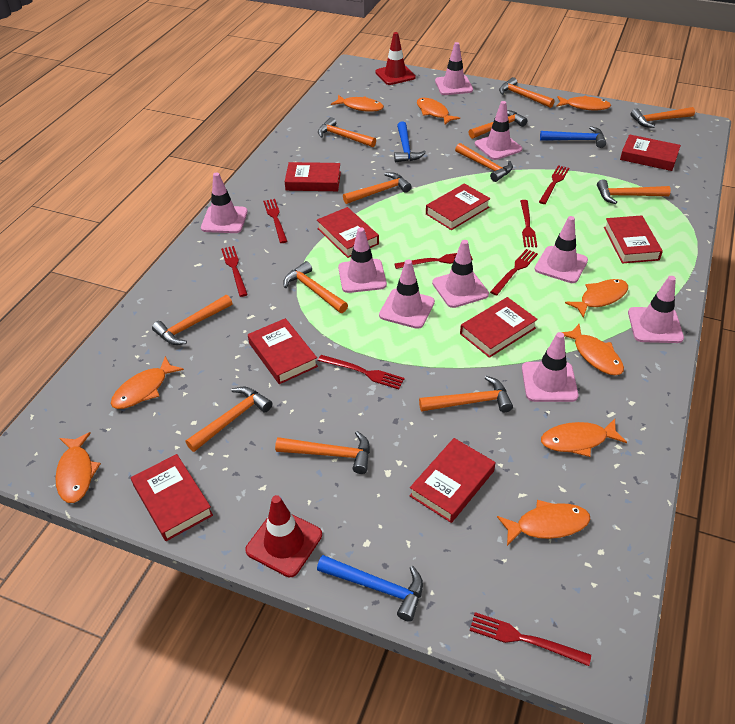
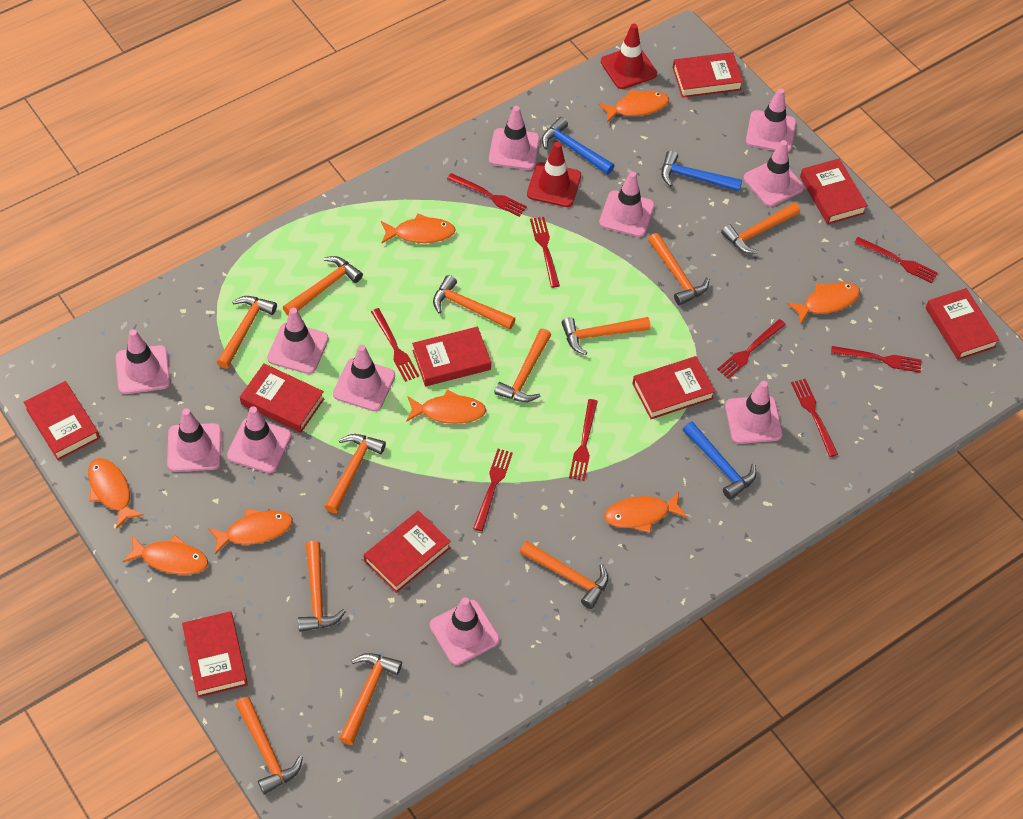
orange fish: 9 -> 8
pink traffic cone: 9 -> 11
red fork: 8 -> 9

